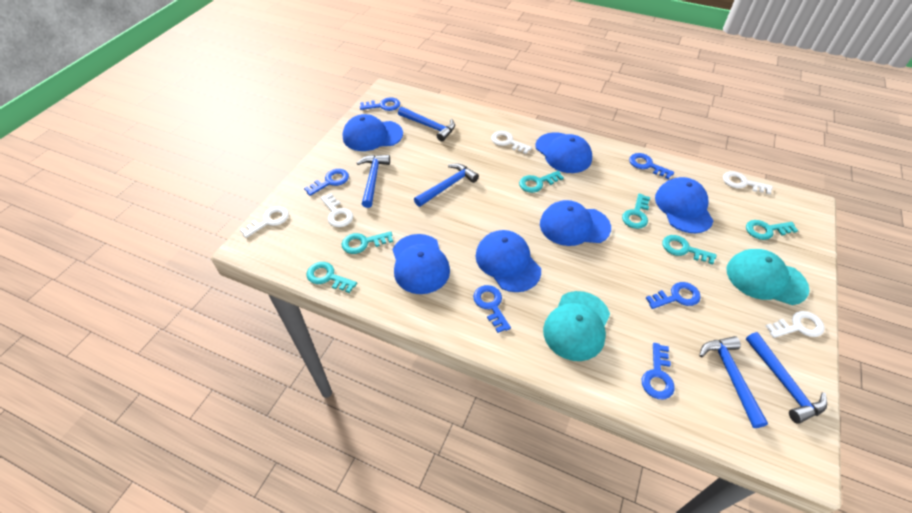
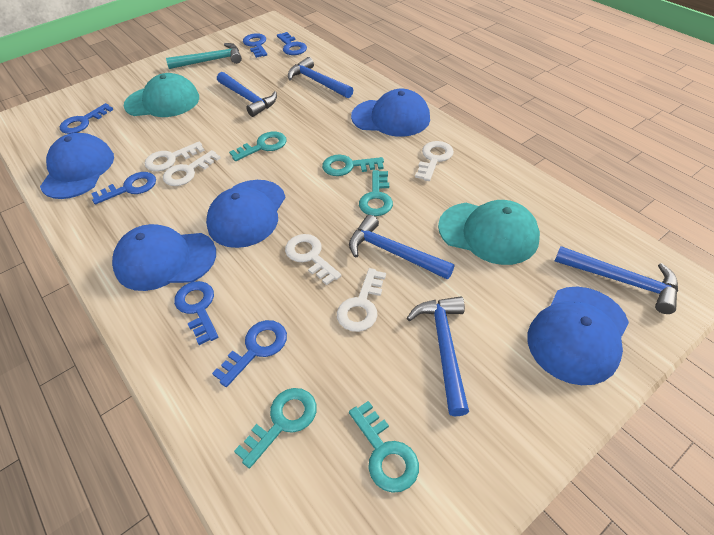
blue cap: 6 -> 5
turquoise hammer: 0 -> 1
turquoise key: 6 -> 5

